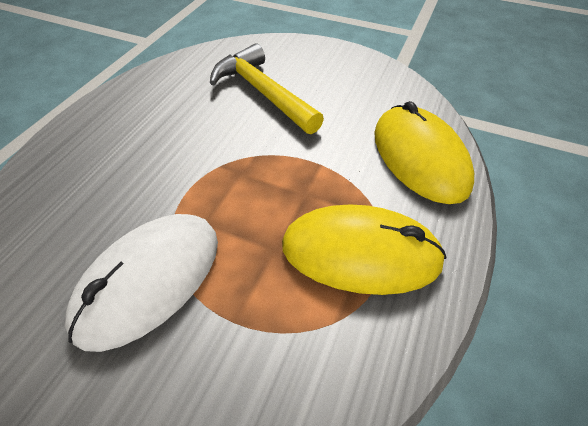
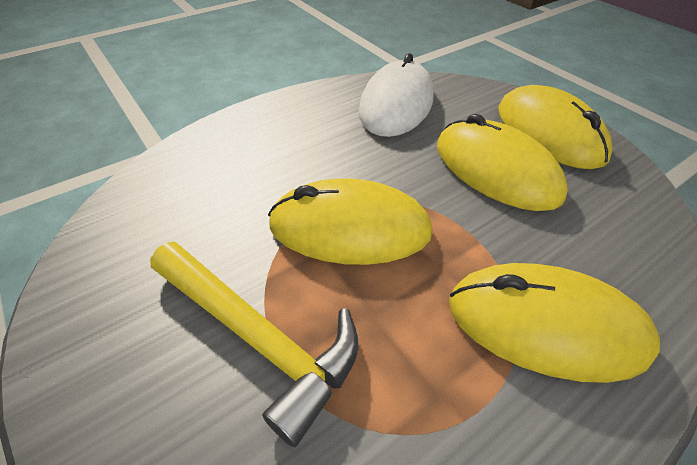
yellow mouse: 2 -> 4

